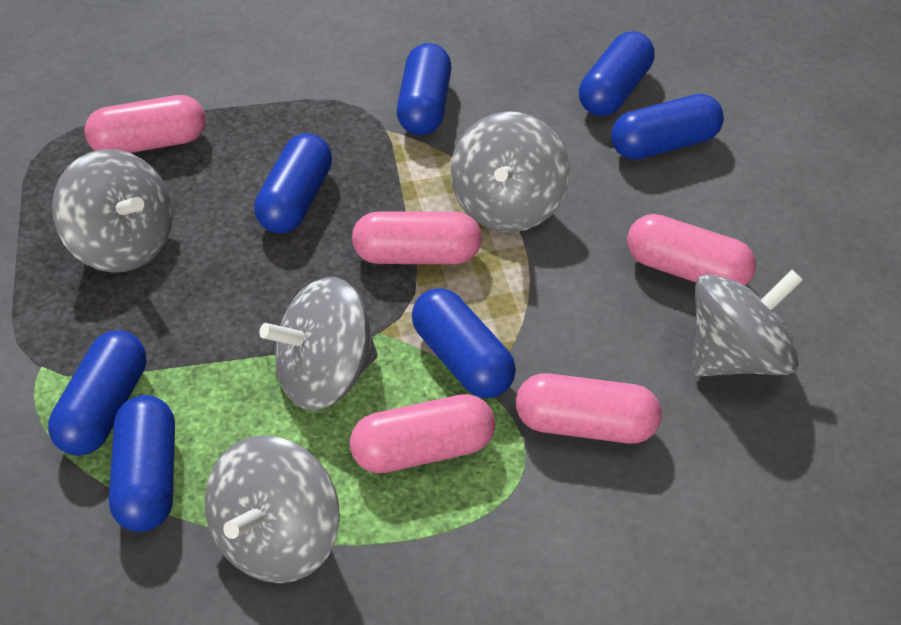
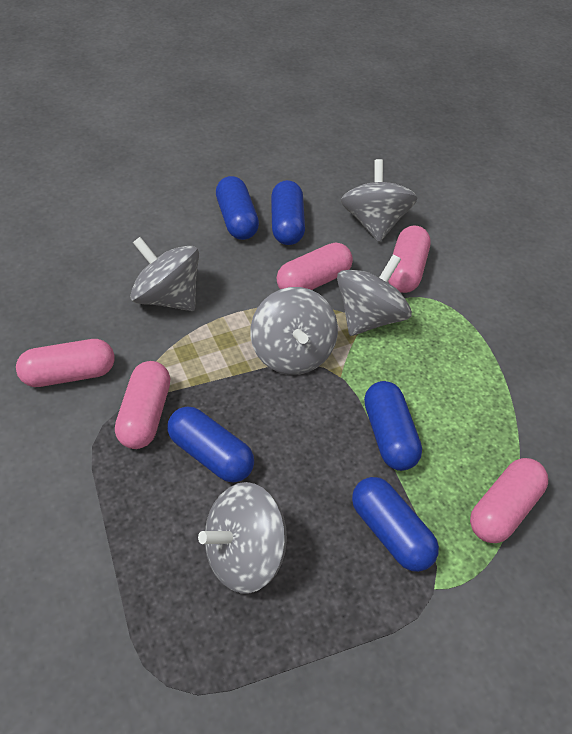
blue capsule: 7 -> 5

